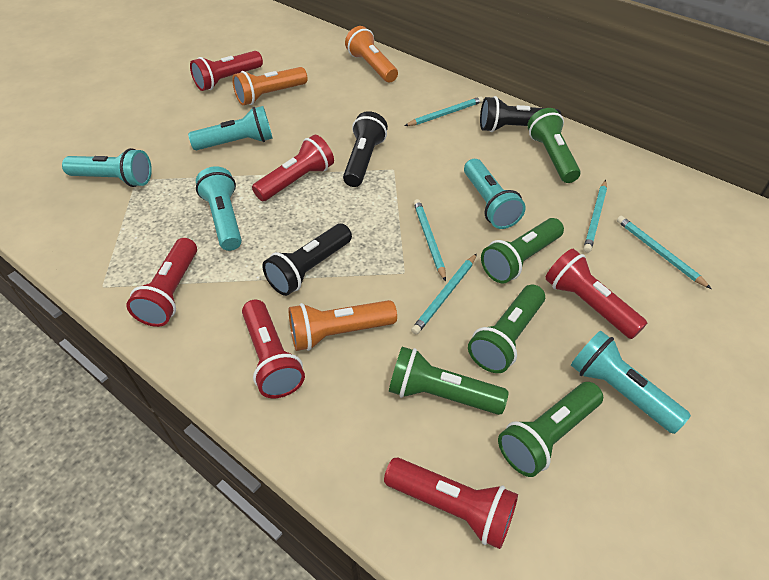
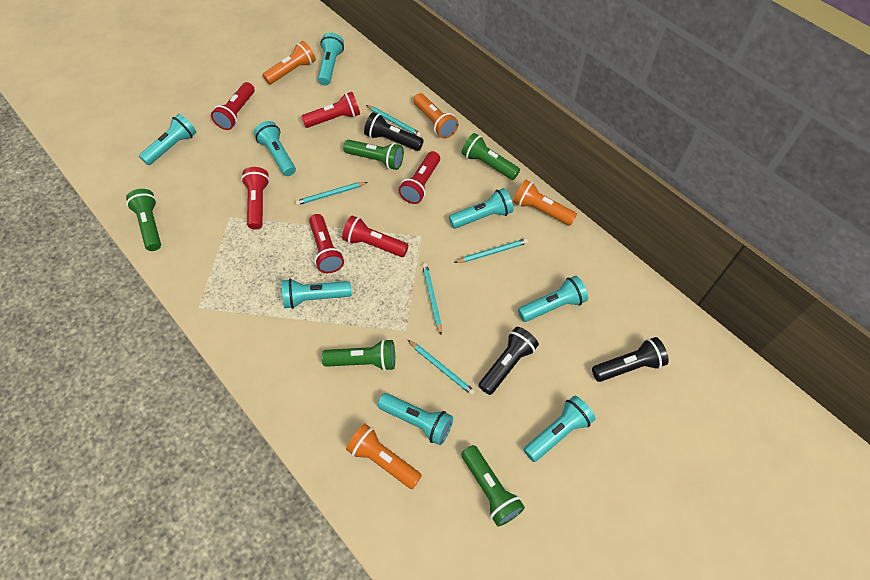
orange flashlight: 3 -> 4
turquoise flashlight: 5 -> 8

